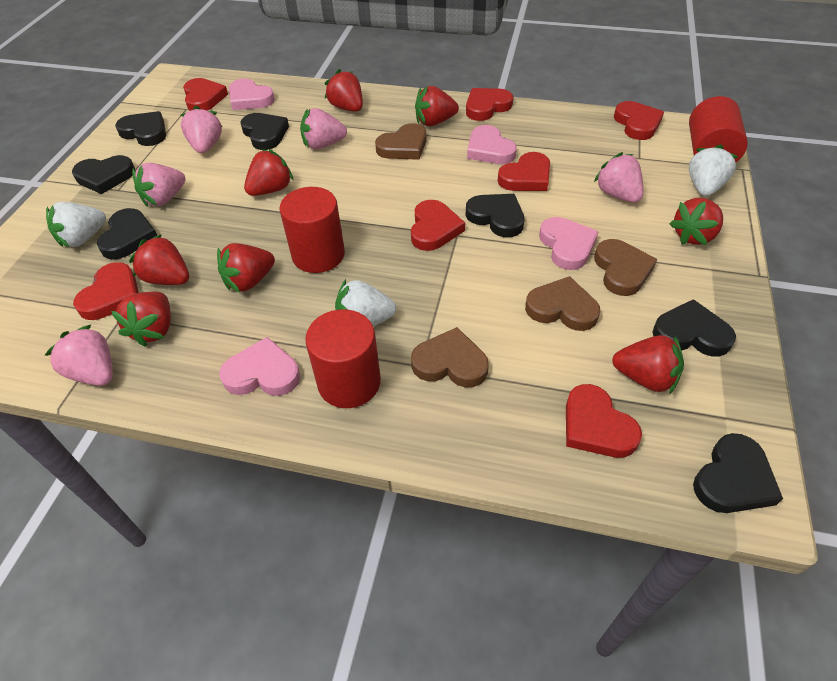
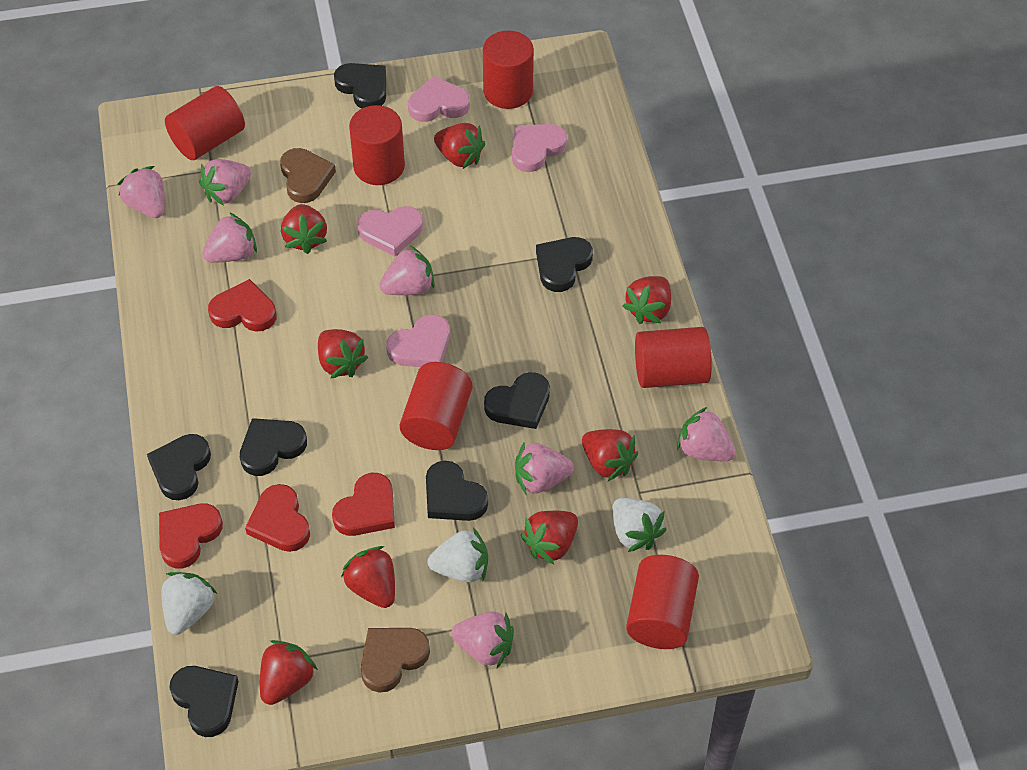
brown heart: 4 -> 2
pink strawberry: 5 -> 7
red cylinder: 3 -> 6
red heart: 7 -> 4

